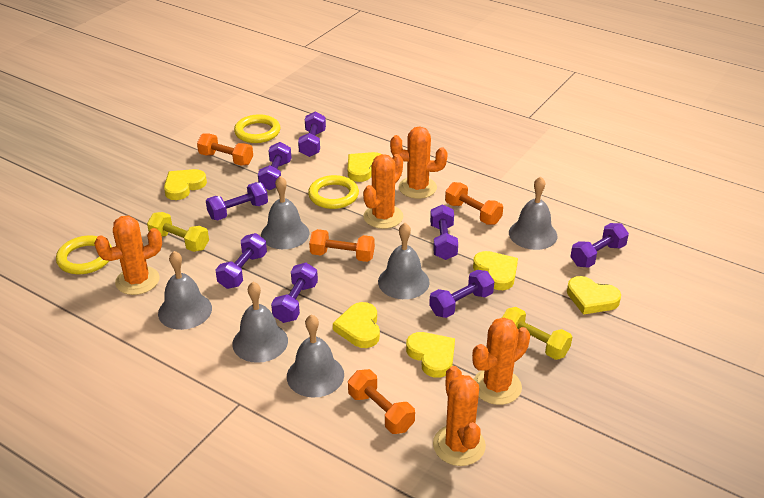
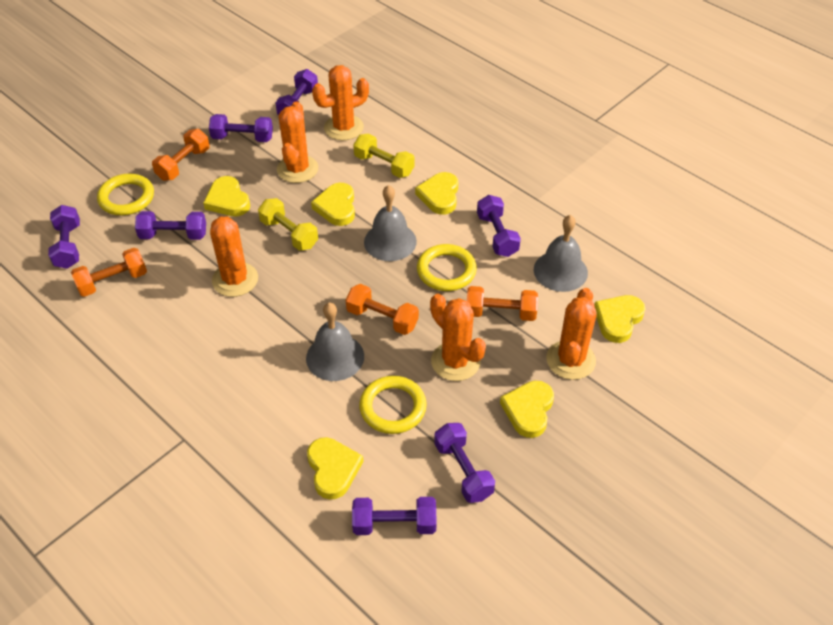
grey bell: 6 -> 3
purple dumbbell: 8 -> 7

